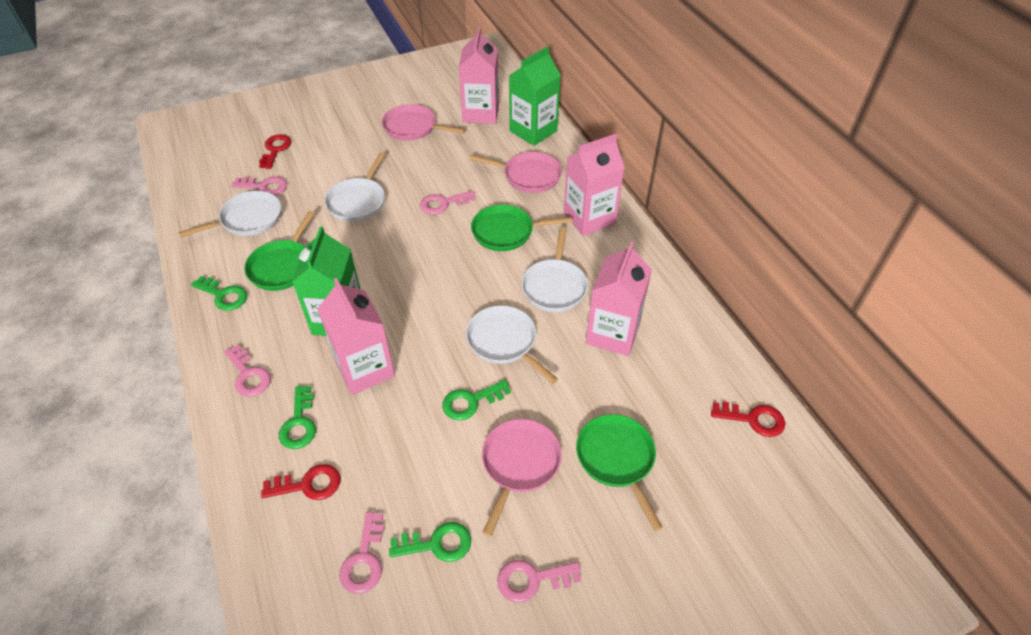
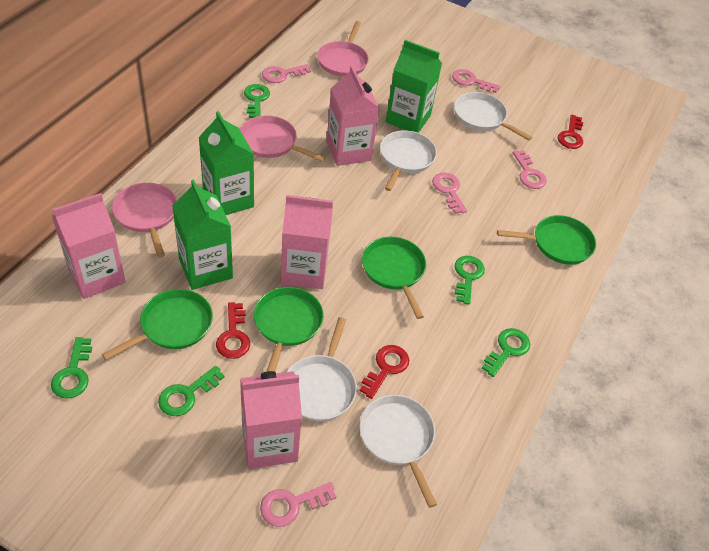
green carton: 2 -> 3
green key: 4 -> 5
green pan: 3 -> 4

